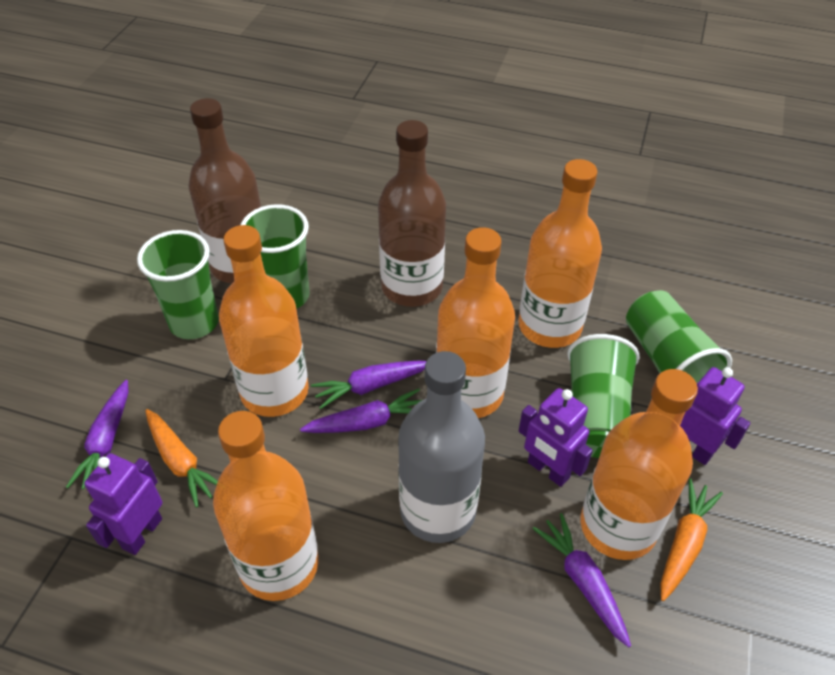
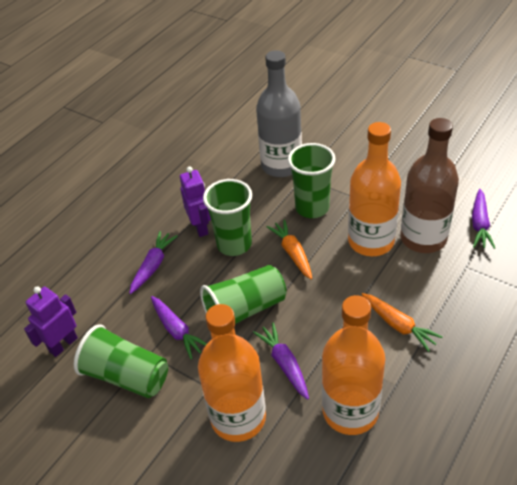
brown bottle: 2 -> 1
orange bottle: 5 -> 3
purple robot: 3 -> 2

